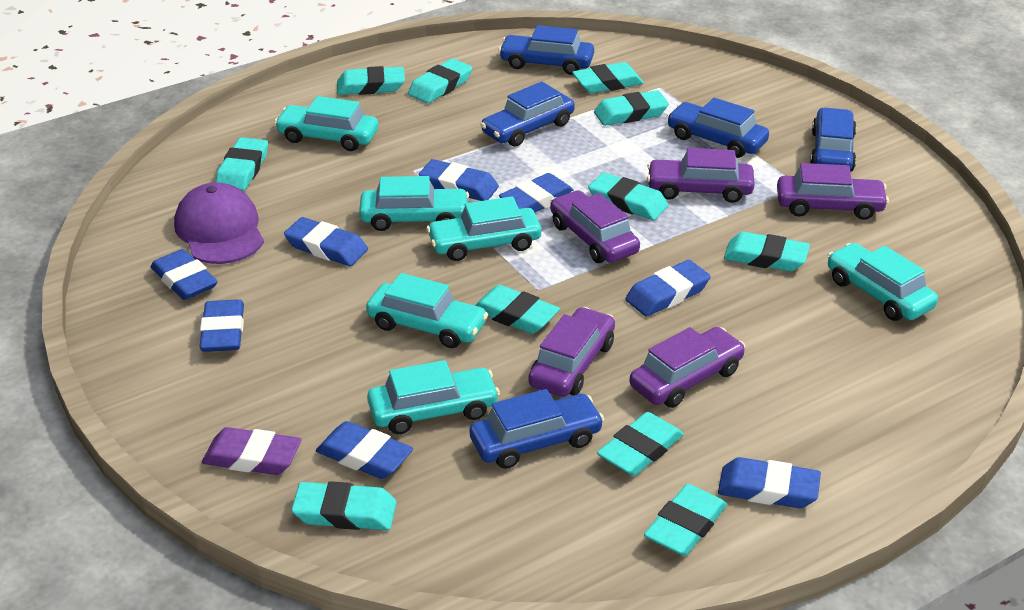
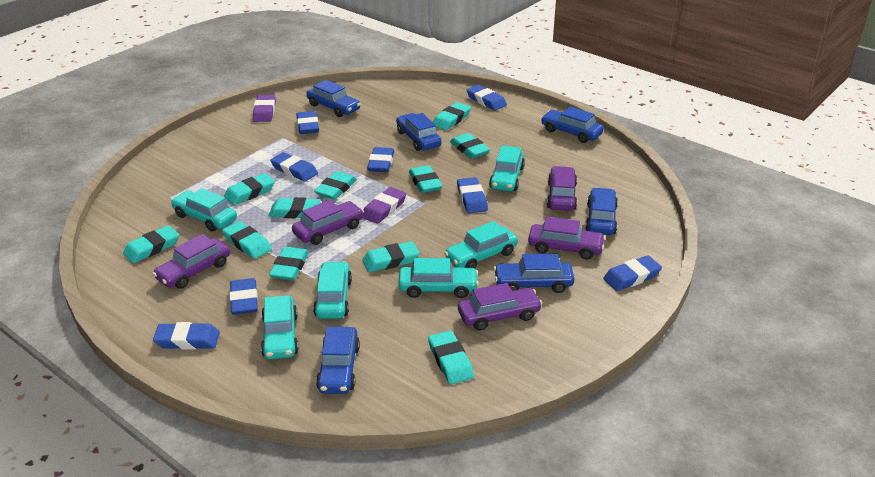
blue car: 5 -> 6
purple cap: 1 -> 0
purple eraser: 1 -> 2

